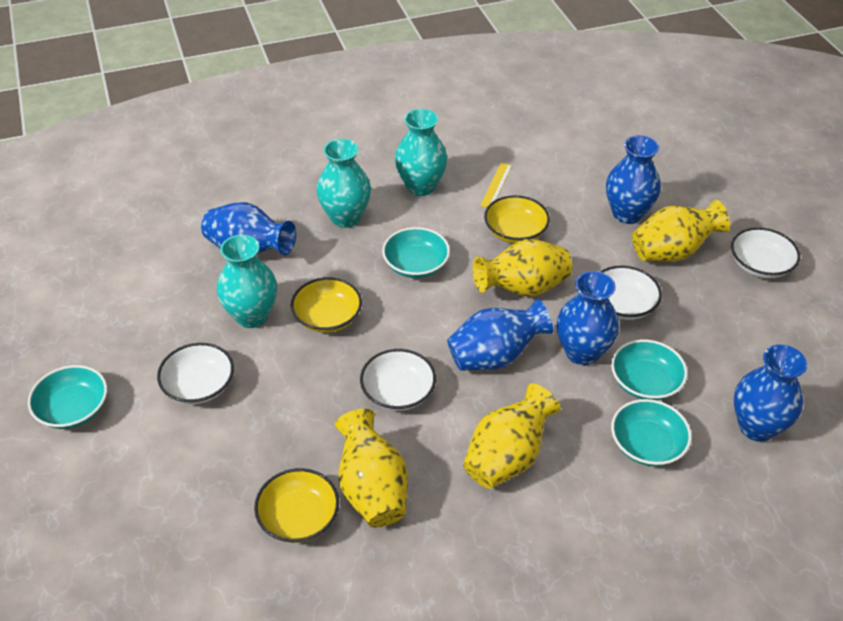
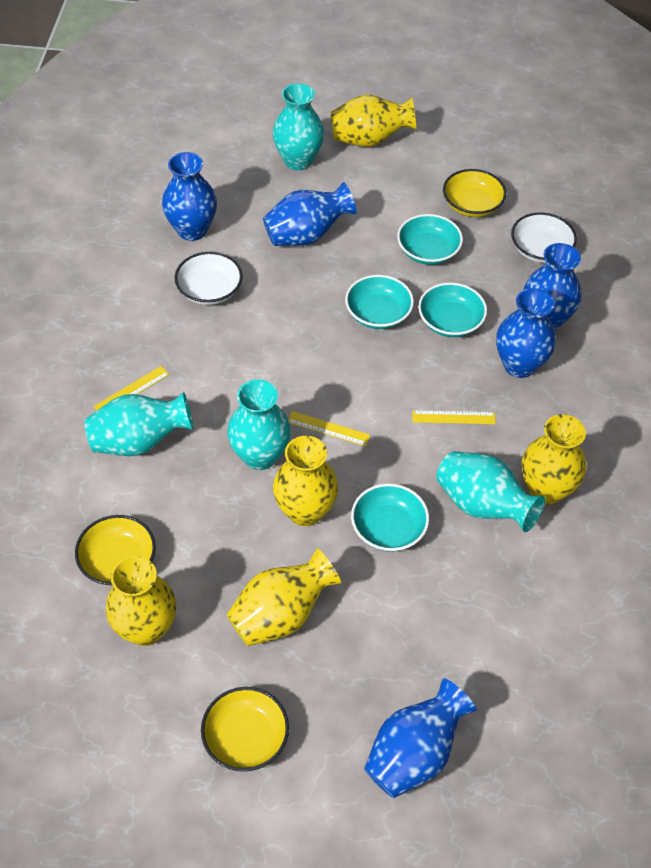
turquoise vase: 3 -> 4
white bowl: 4 -> 2
yellow ruler: 1 -> 3
yellow vase: 4 -> 5

